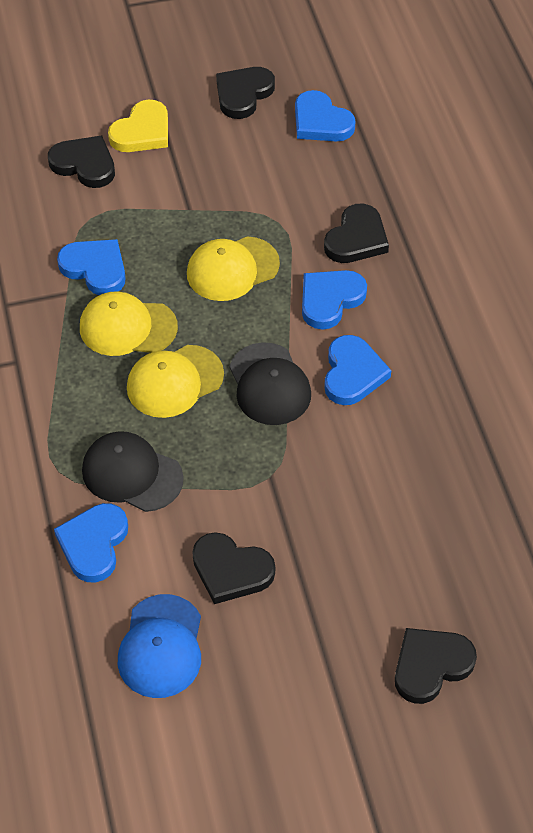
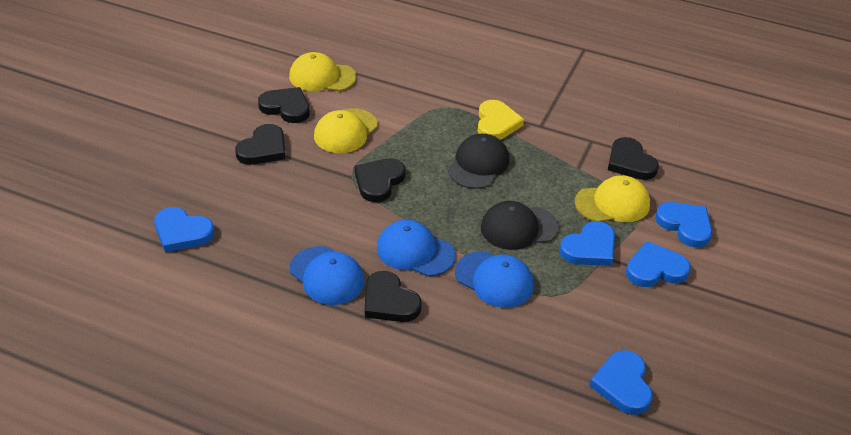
blue cap: 1 -> 3

